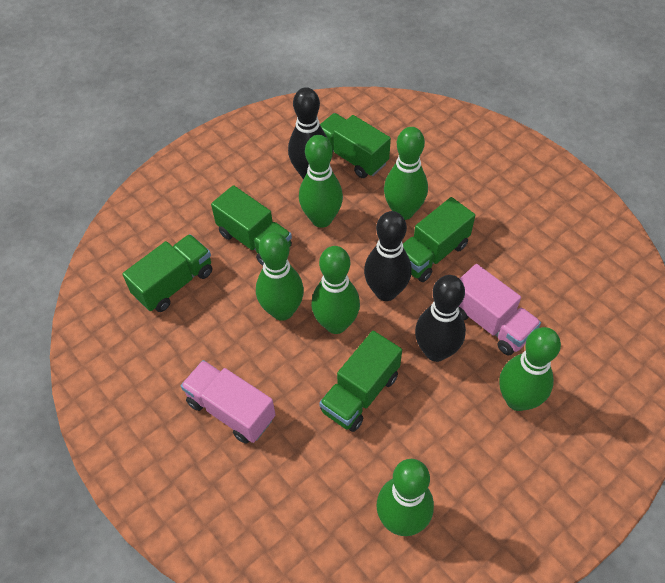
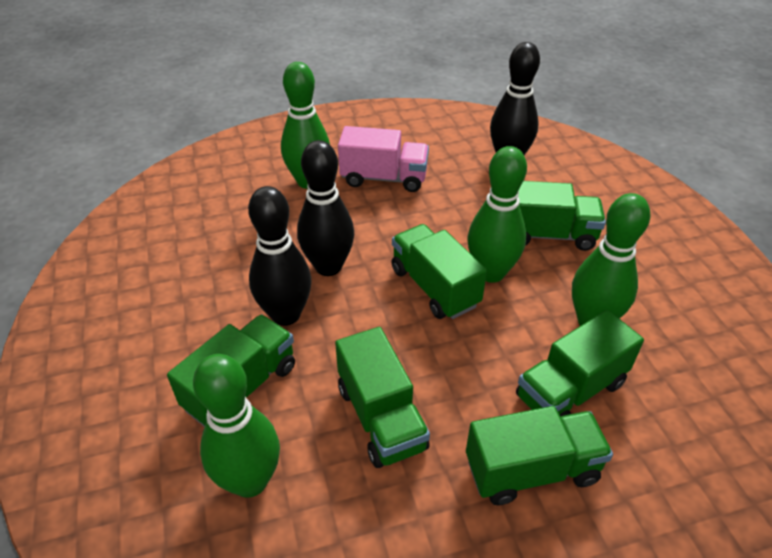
green bowling pin: 6 -> 4
green truck: 5 -> 6
pink truck: 2 -> 1

